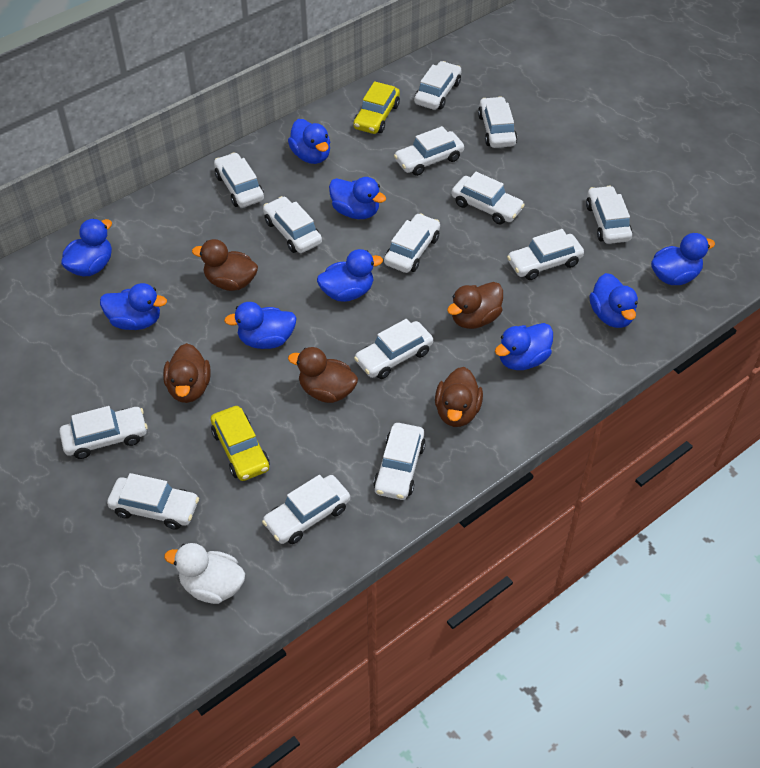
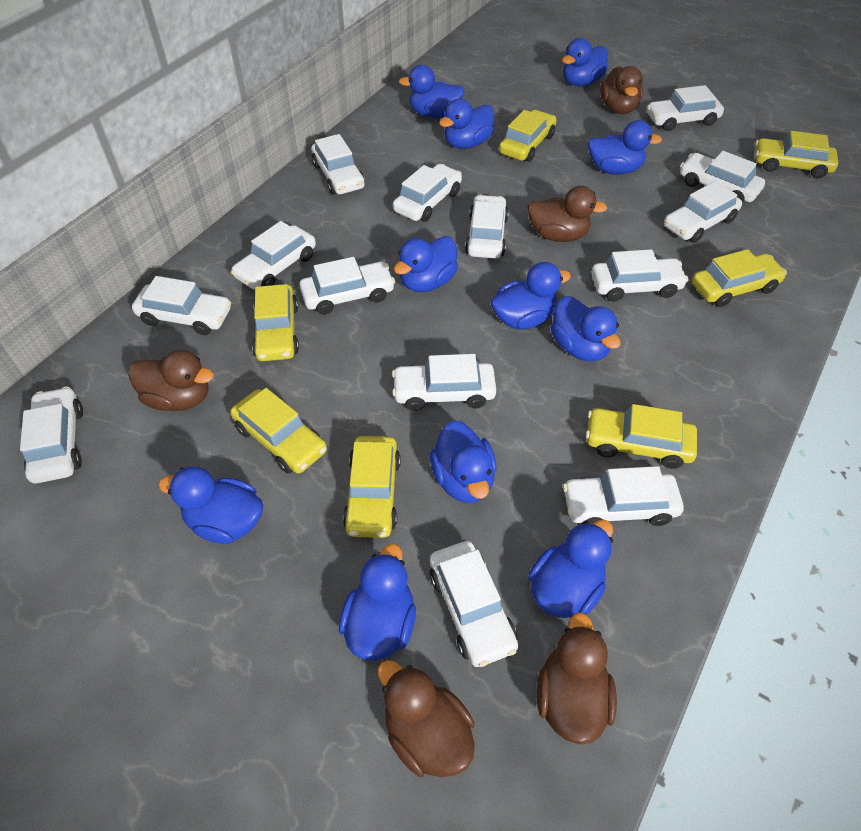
blue duck: 9 -> 11
white duck: 1 -> 0
yellow car: 2 -> 7

